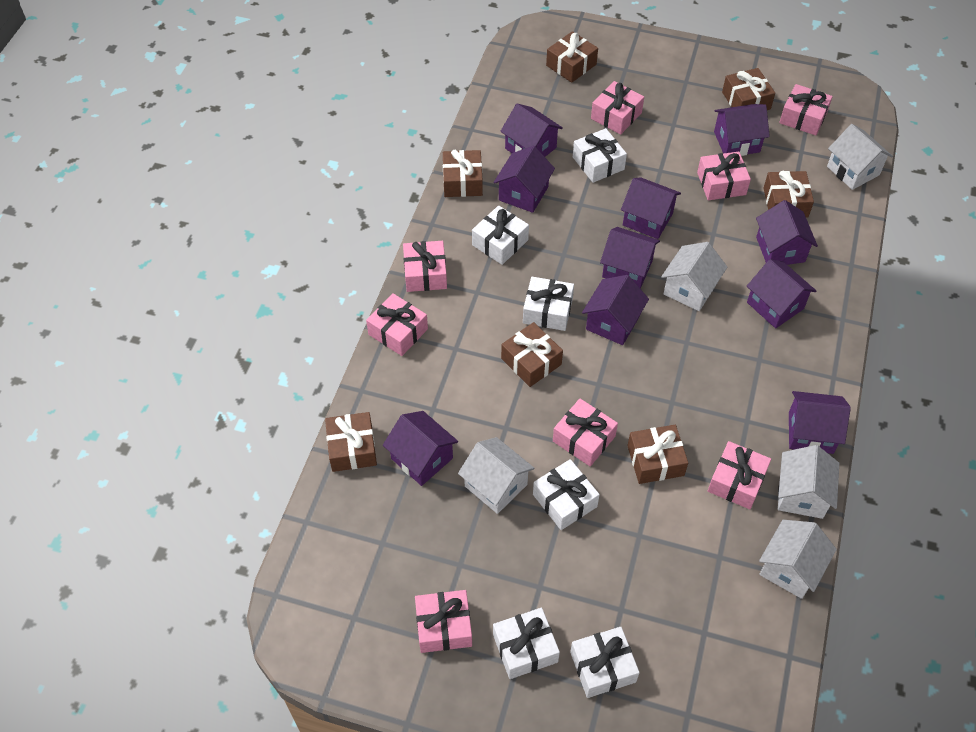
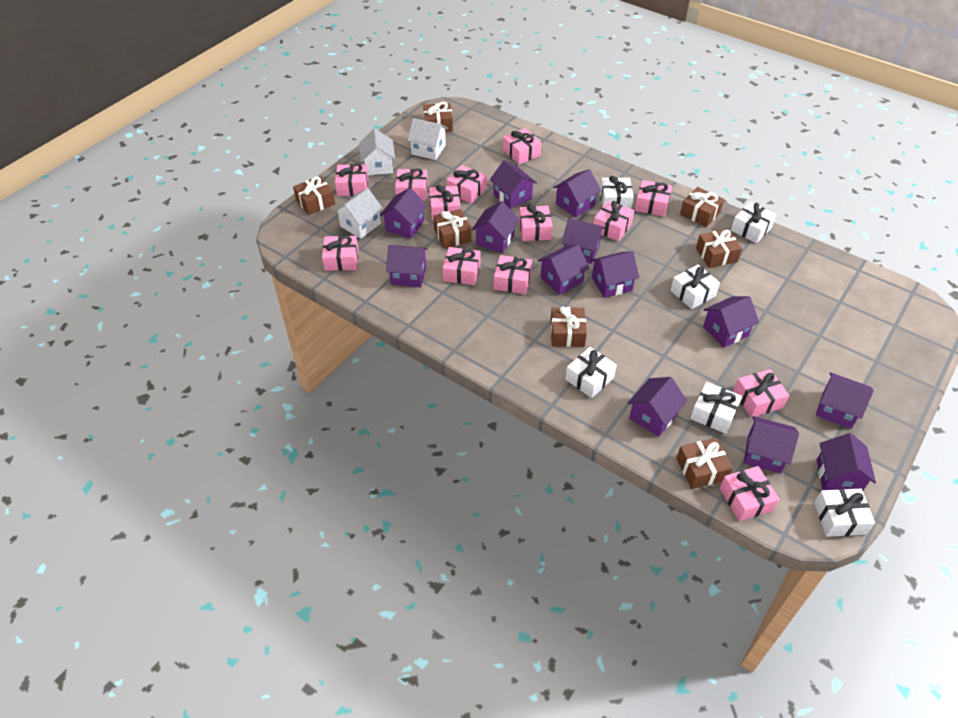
pink gift: 8 -> 13
purple house: 10 -> 13
white house: 5 -> 3

